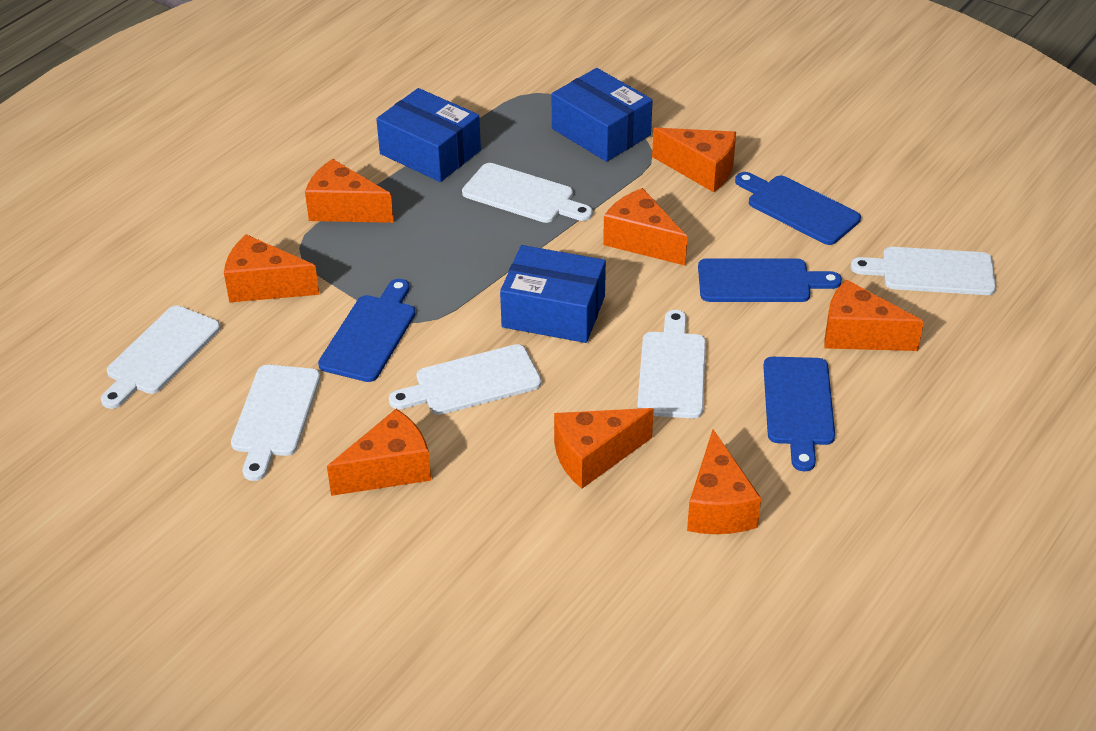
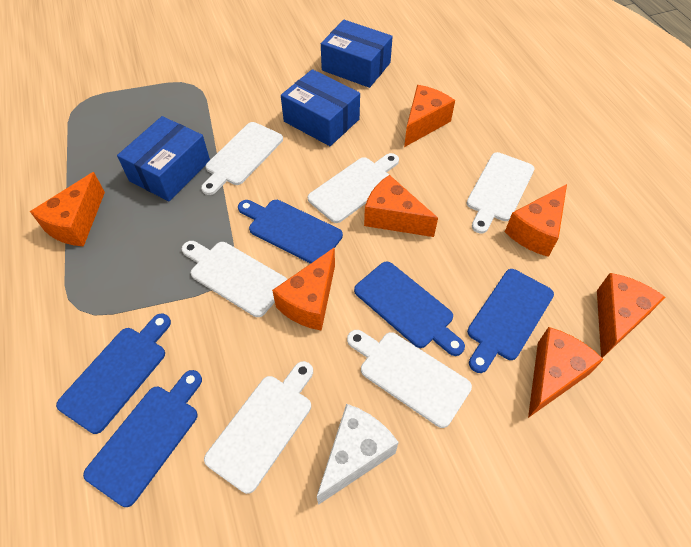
blue cutting board: 4 -> 5
orange cheese: 8 -> 7
white cheese: 0 -> 1

